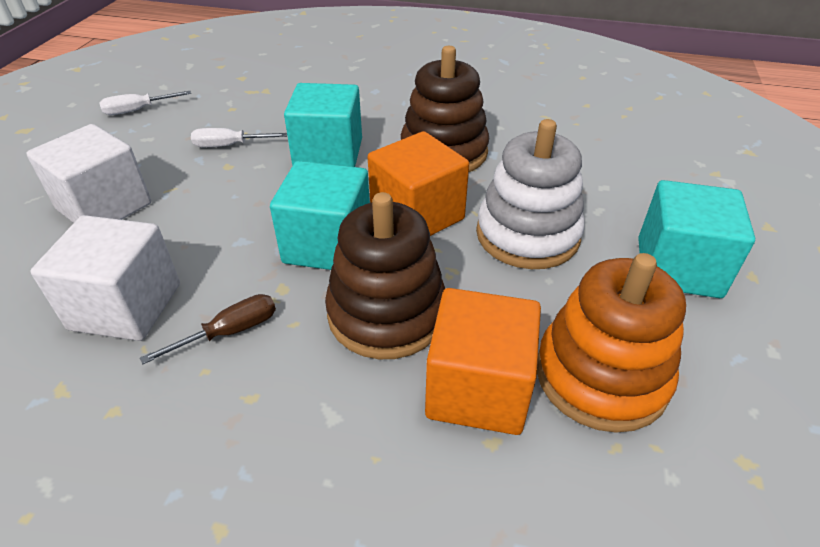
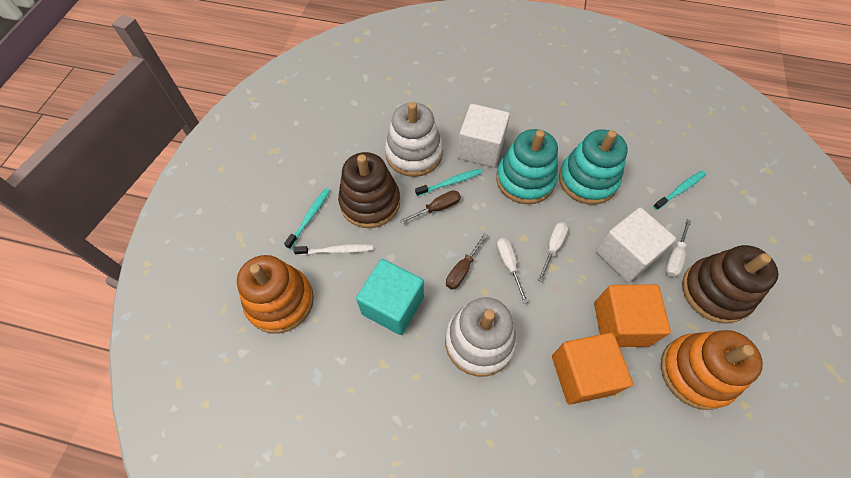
brown screwdriver: 1 -> 2
orange stacking toy: 1 -> 2
turquoise cube: 3 -> 1
turquoise stacking toy: 0 -> 2
turquoise toothbrush: 0 -> 3
white screwdriver: 2 -> 3
white stacking toy: 1 -> 2
white toothbrush: 0 -> 1

